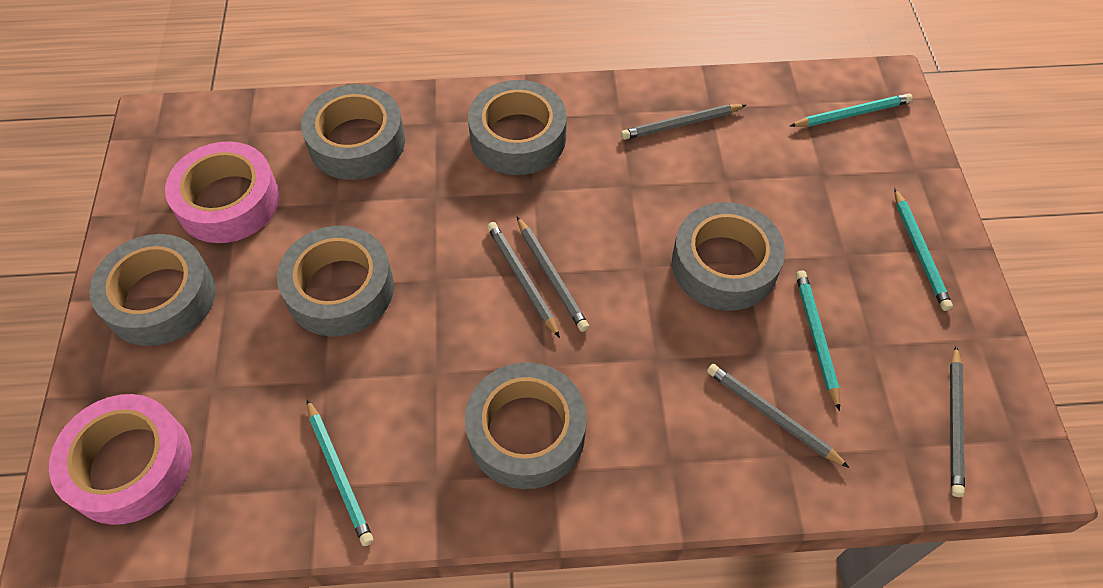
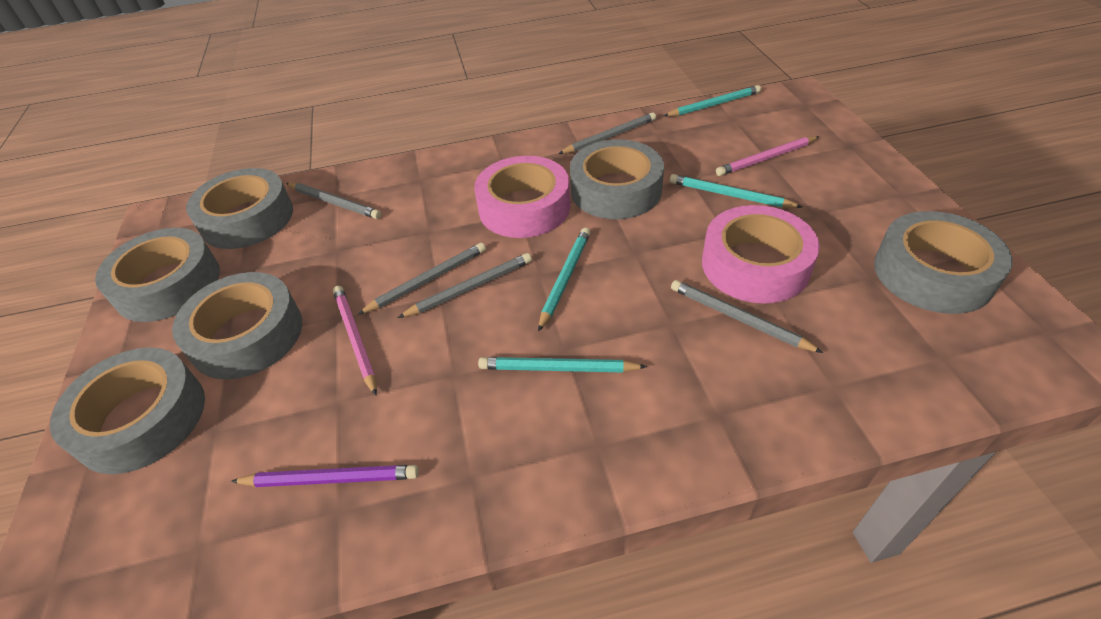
pink pencil: 0 -> 2
purple pencil: 0 -> 1

